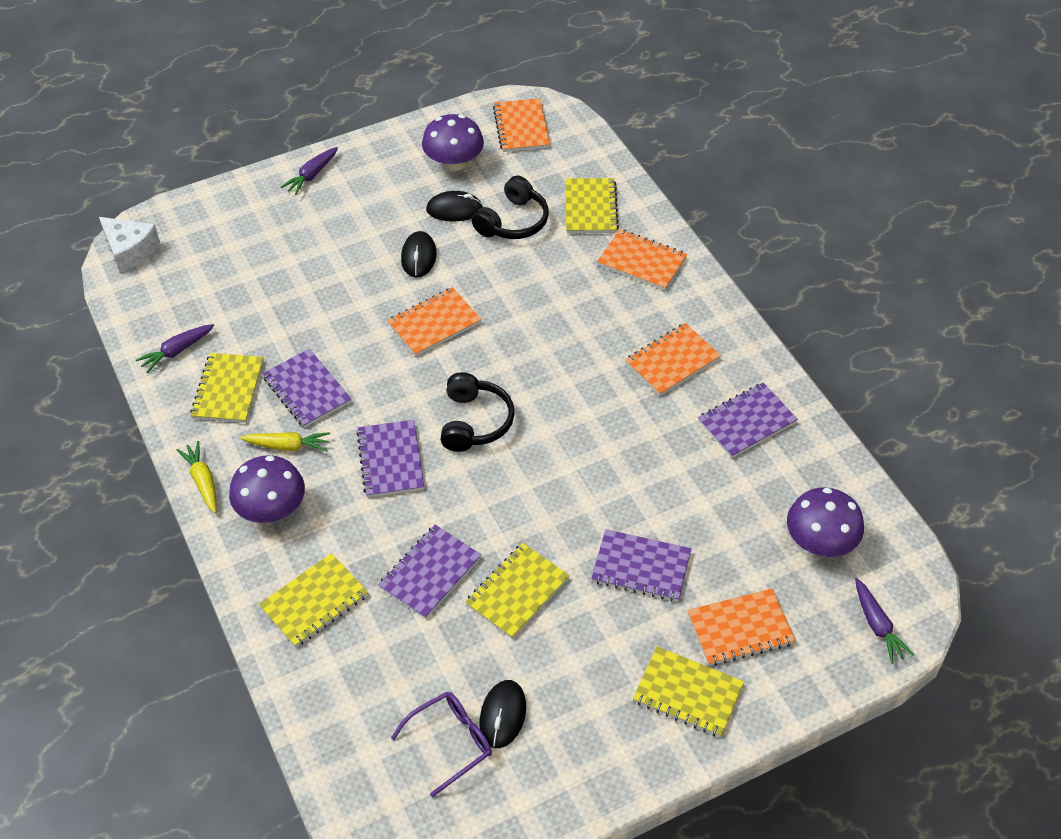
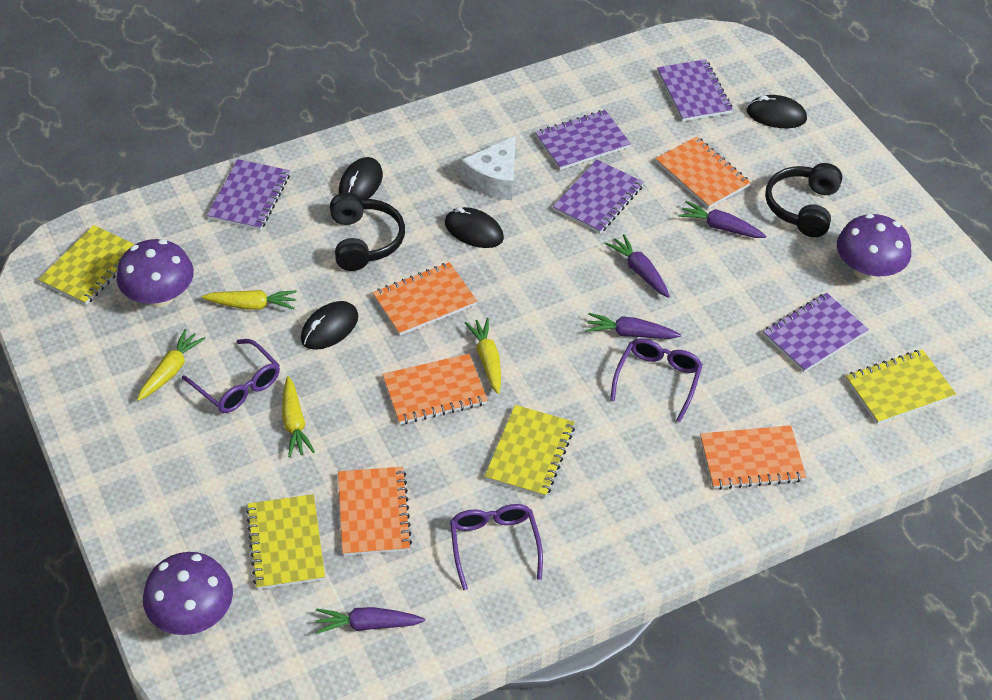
black mouse: 3 -> 4
purple carrot: 3 -> 4
purple glasses: 1 -> 3
yellow carrot: 2 -> 4
yellow notebook: 5 -> 4

